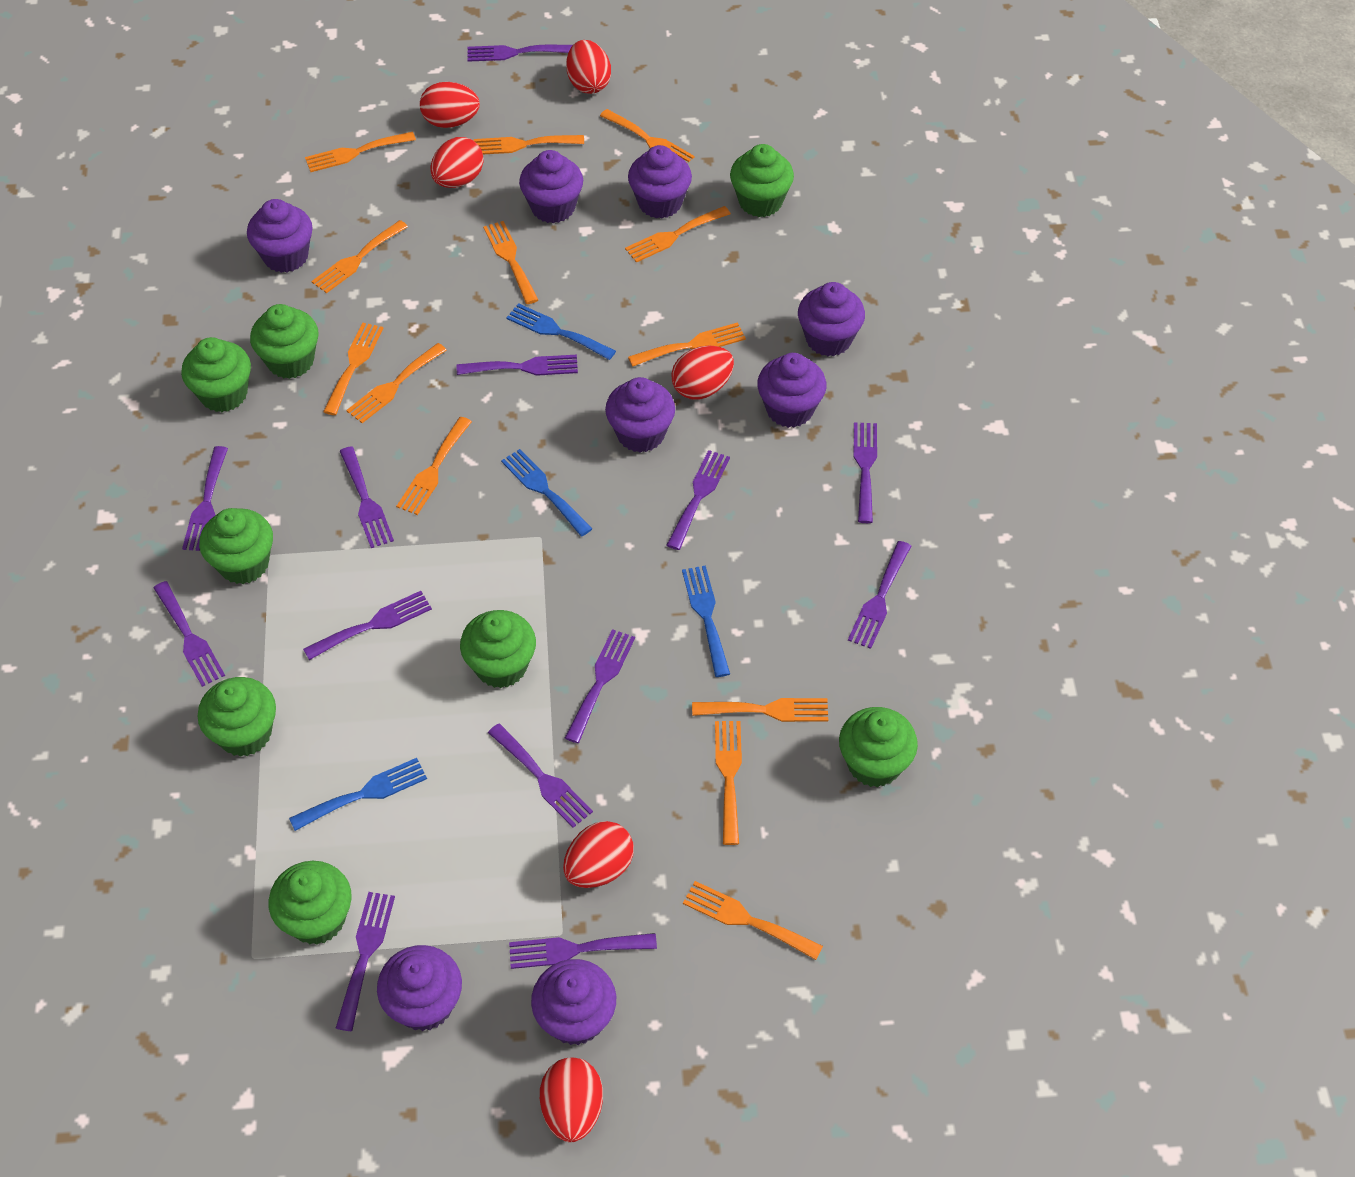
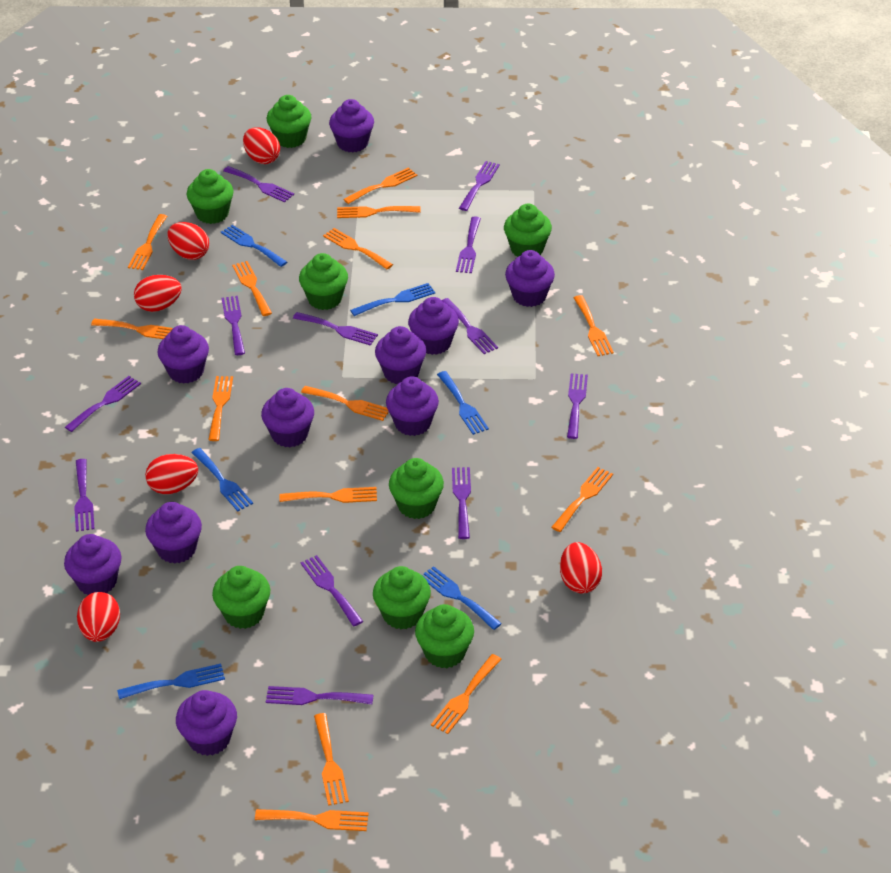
blue fork: 4 -> 6
orange fork: 13 -> 14
purple cupcake: 8 -> 10
purple fork: 13 -> 12

